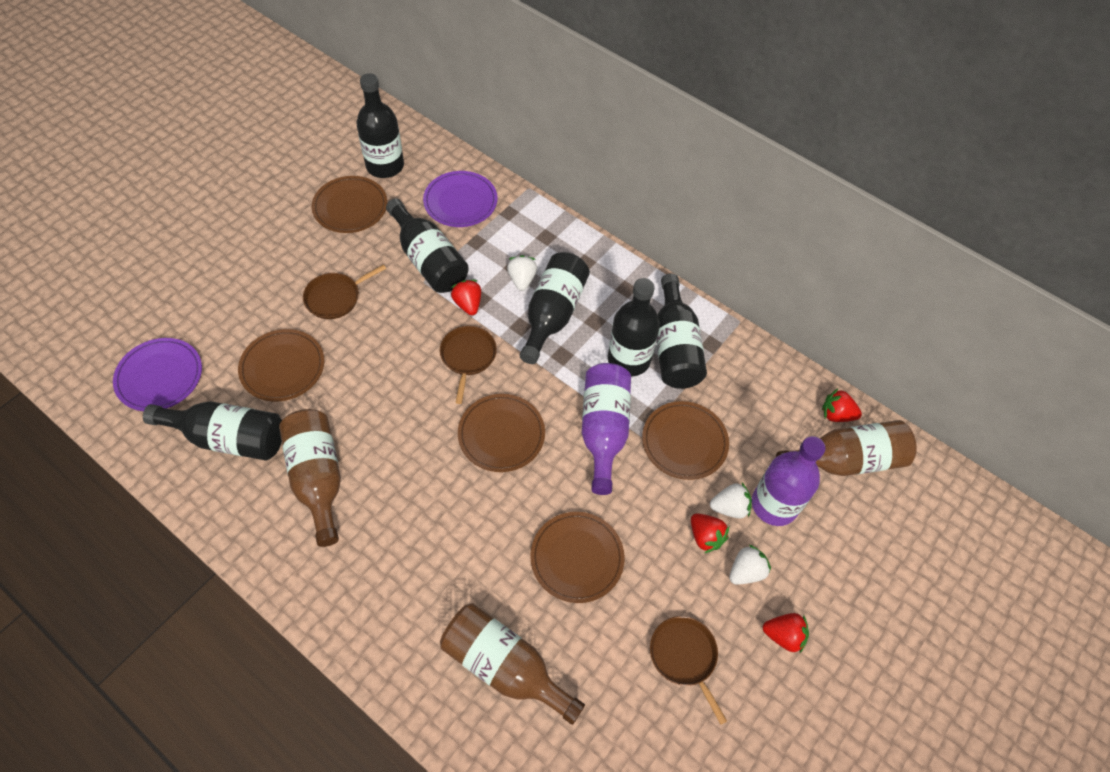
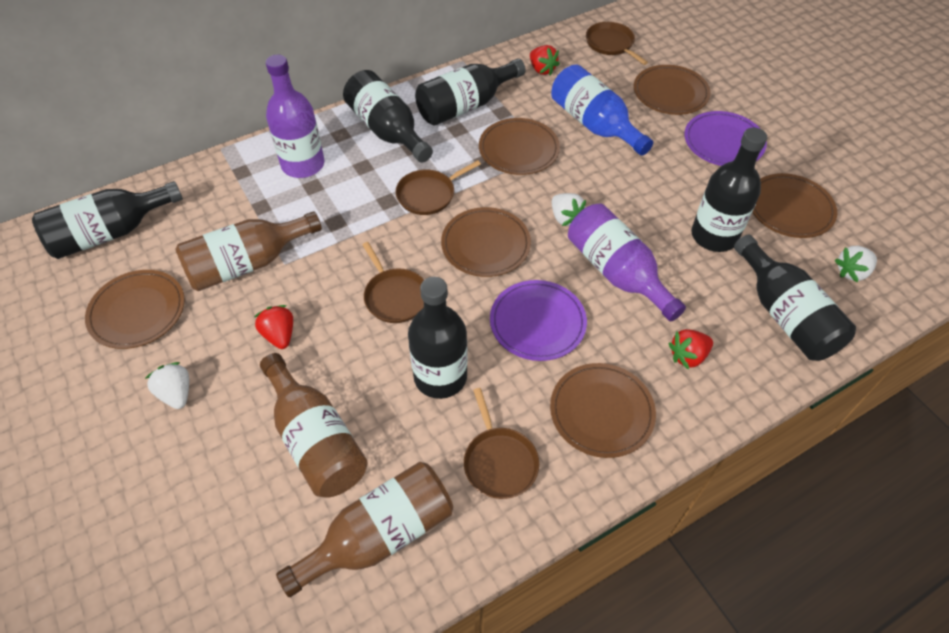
blue bottle: 0 -> 1
brown pan: 3 -> 4
brown plate: 5 -> 6
red strawberry: 4 -> 3

